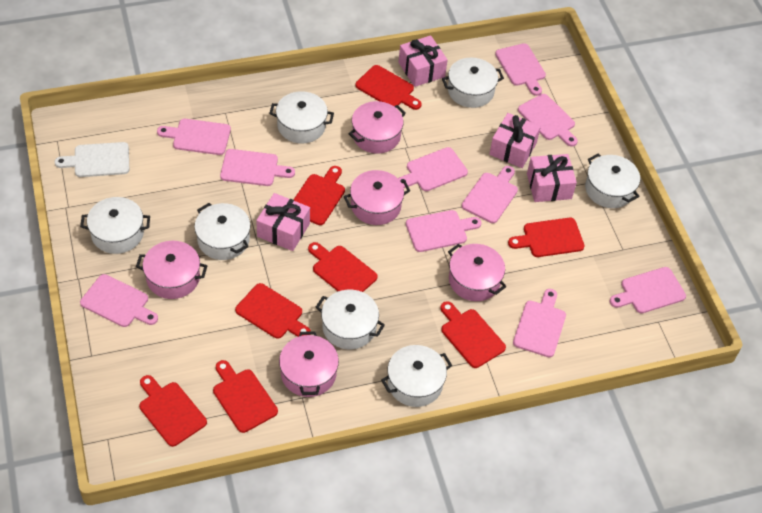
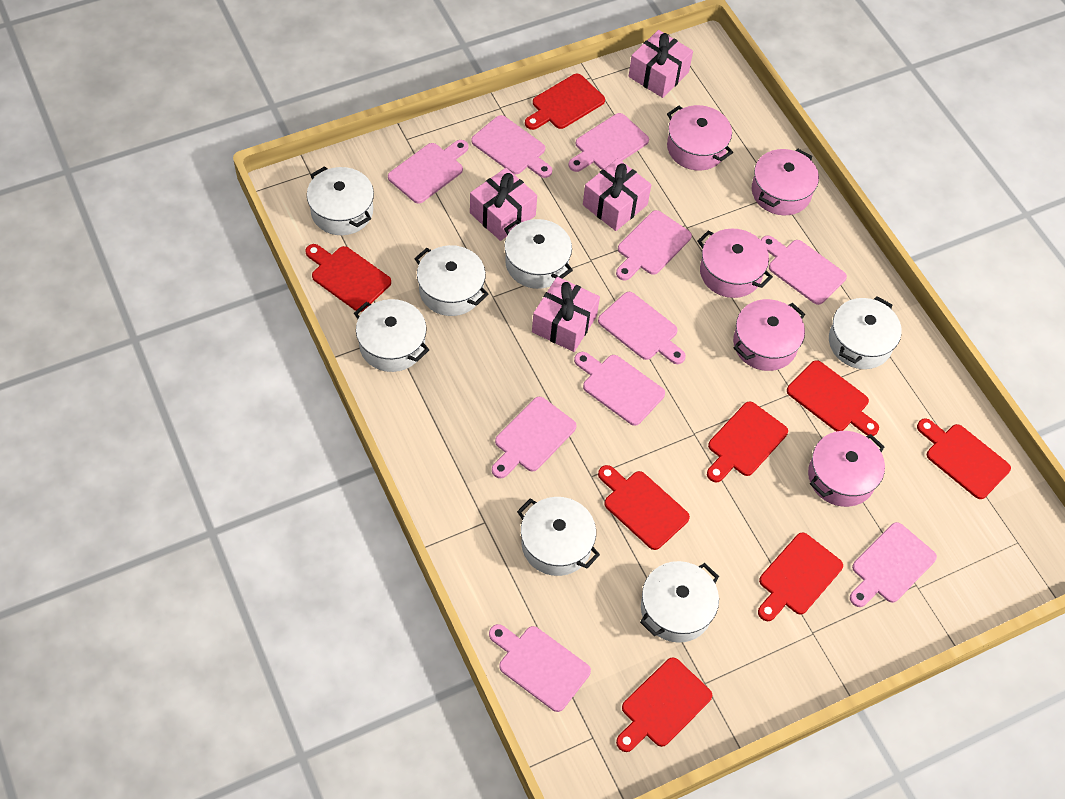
white cutting board: 1 -> 0

